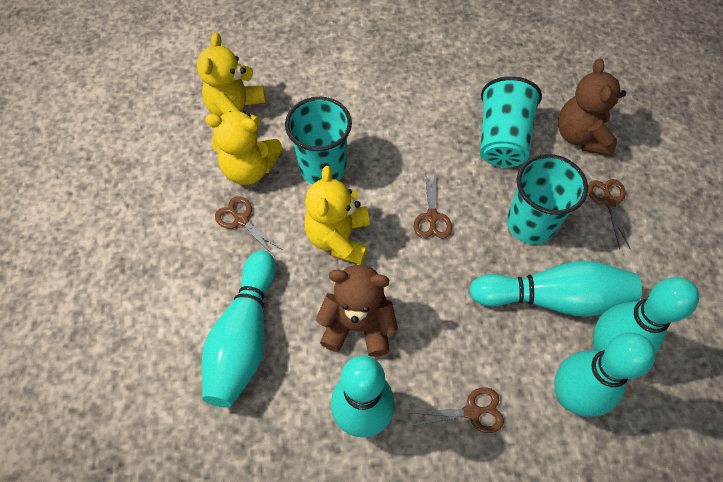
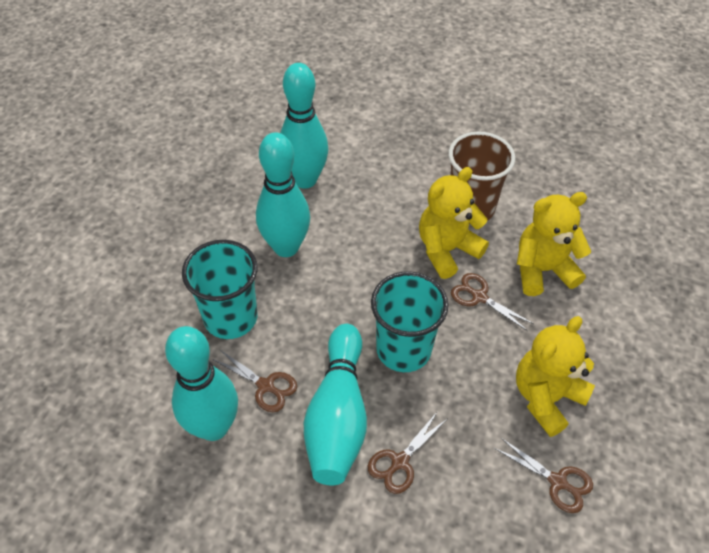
brown cup: 0 -> 1
brown teddy bear: 2 -> 0
turquoise bowling pin: 5 -> 4
turquoise cup: 3 -> 2

